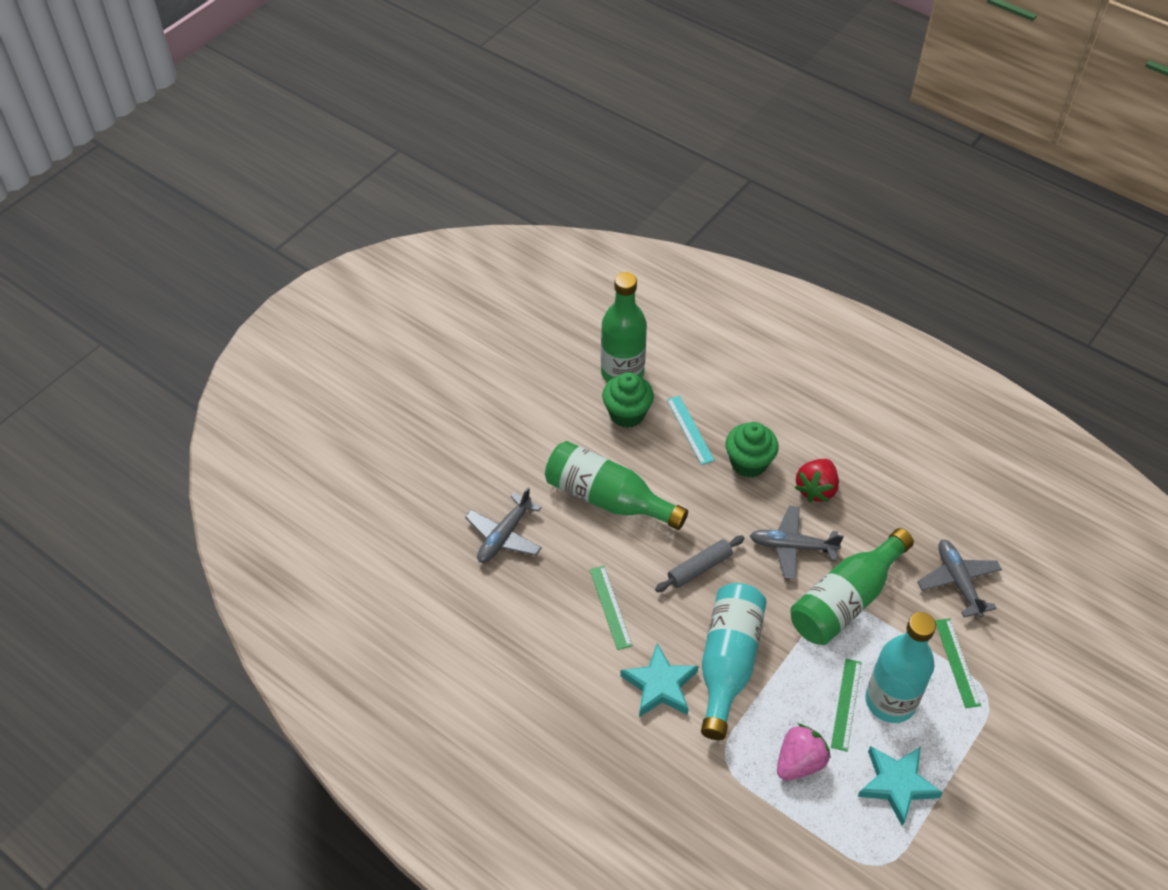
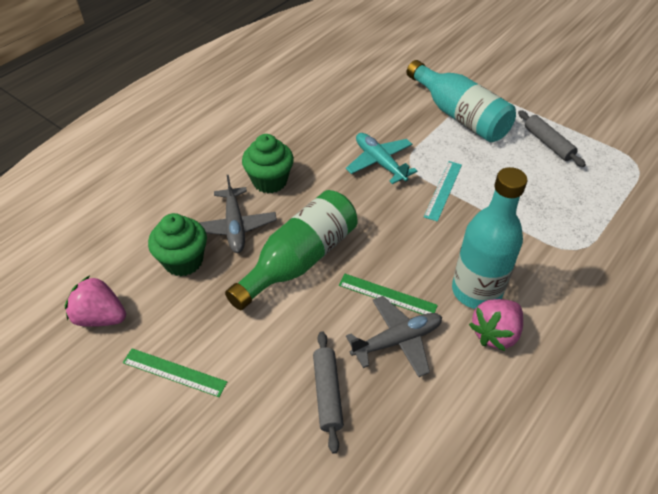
green bottle: 3 -> 1
green ruler: 3 -> 2
grey plane: 3 -> 2
grey rolling pin: 1 -> 2
pink strawberry: 1 -> 2
red strawberry: 1 -> 0
turquoise plane: 0 -> 1
turquoise star: 2 -> 0

